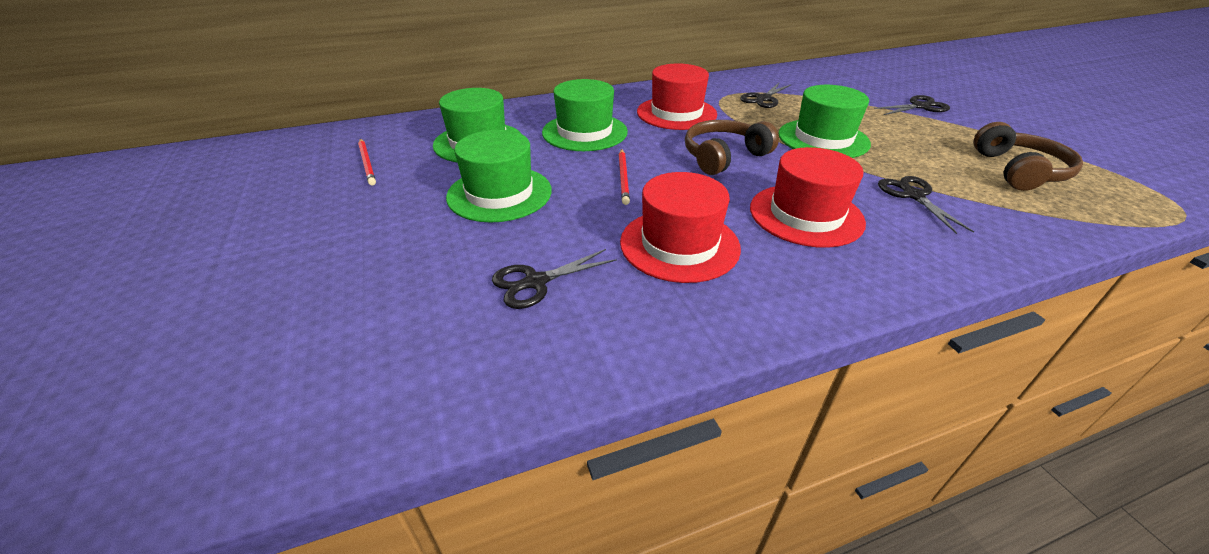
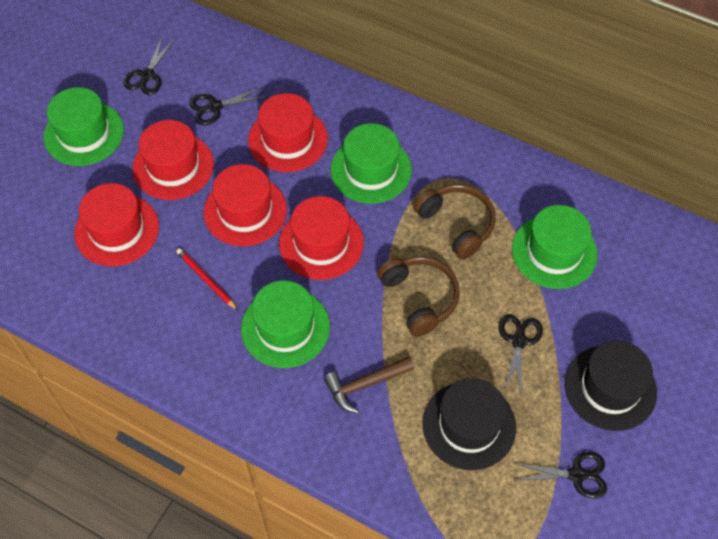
black hat: 0 -> 2
brown hammer: 0 -> 1
red hat: 3 -> 5
red pencil: 2 -> 1

